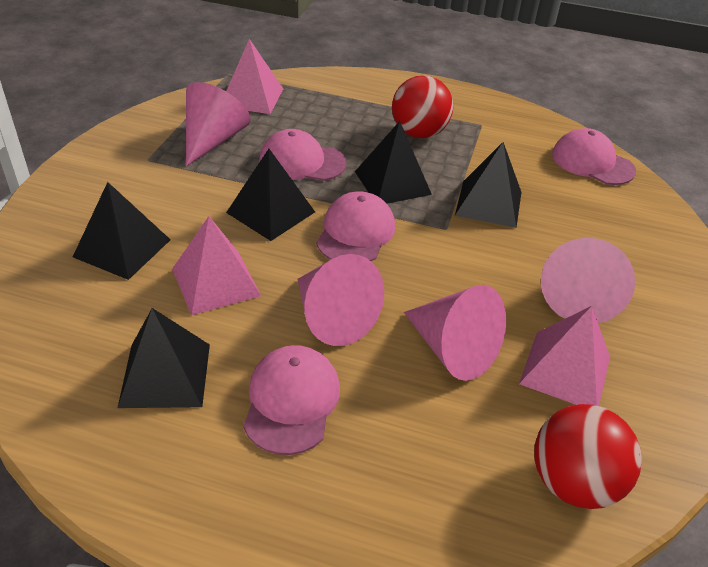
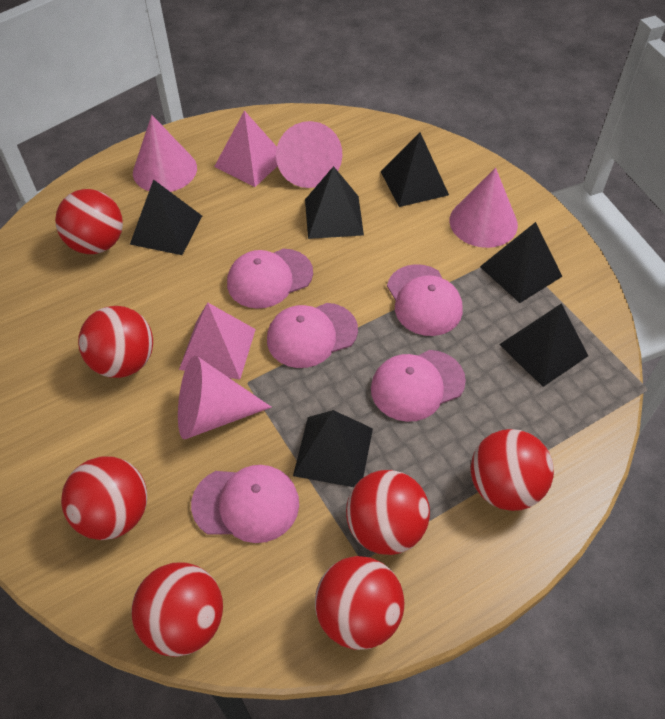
black pyramid: 5 -> 6
pink cap: 4 -> 5
pink pyramid: 3 -> 2
red ball: 2 -> 7

